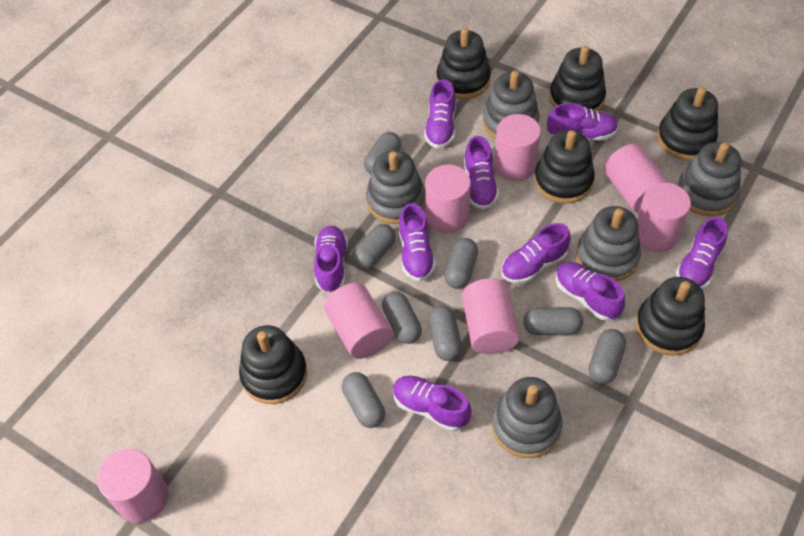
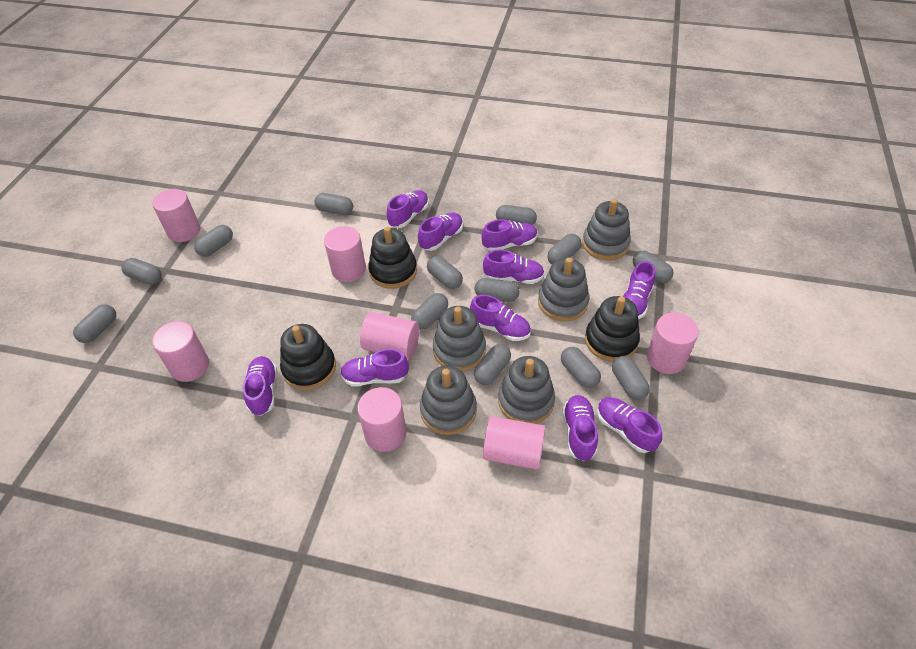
black stacking toy: 6 -> 3
grey capsule: 8 -> 13
purple shoe: 9 -> 10

